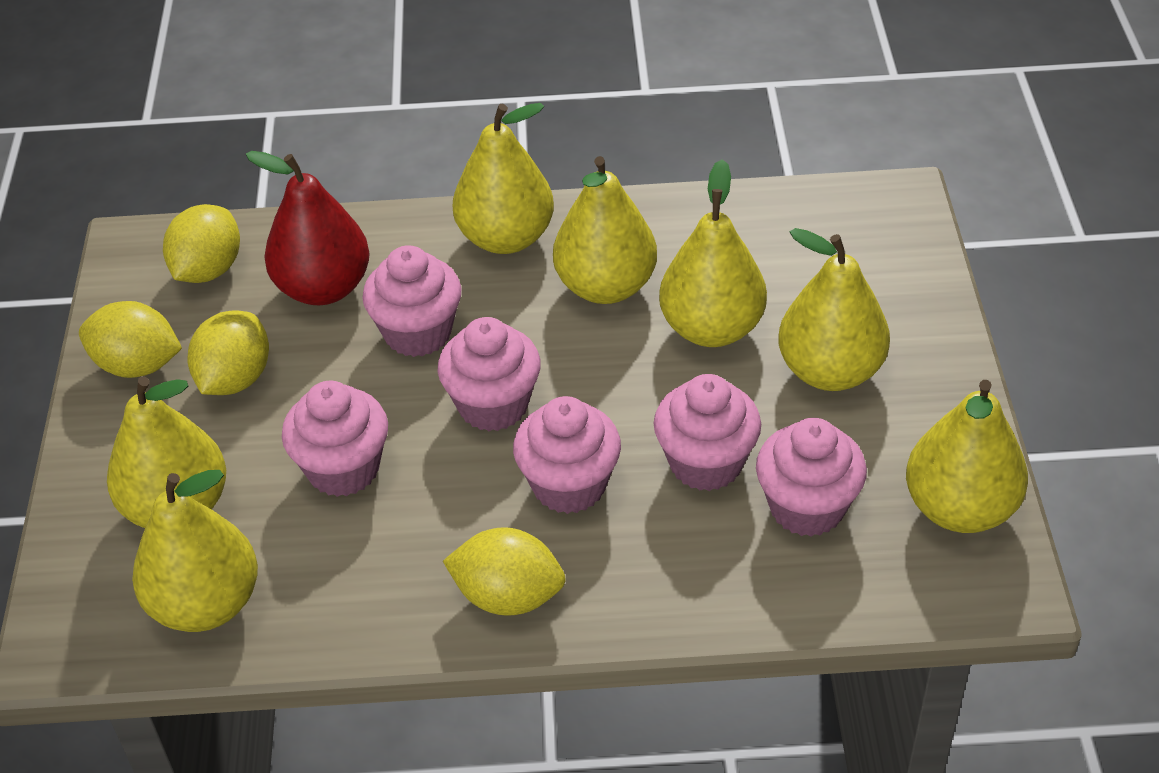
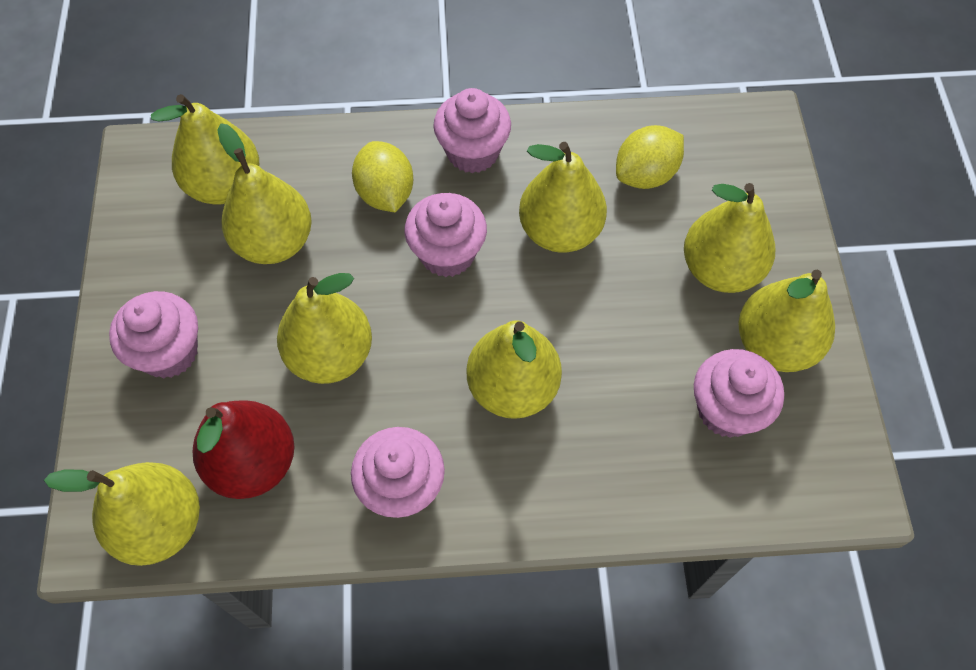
pink cupcake: 6 -> 5
yellow lemon: 4 -> 2
yellow pear: 7 -> 8

